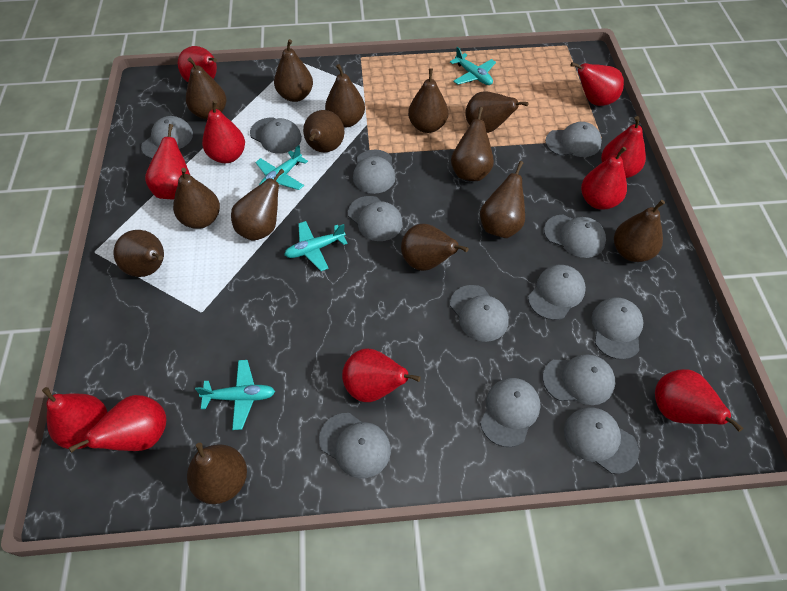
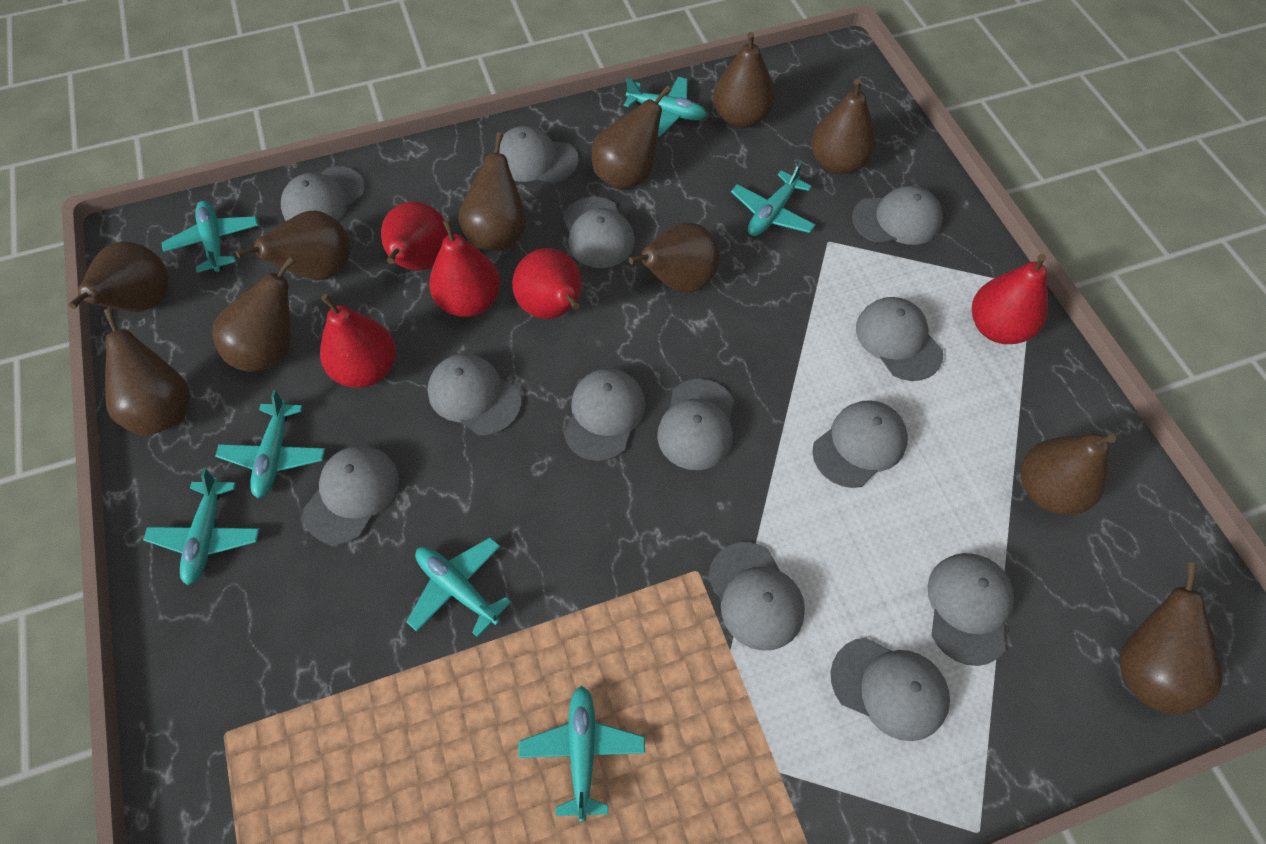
brown pear: 14 -> 11
red pear: 10 -> 5
turquoise plane: 4 -> 7

